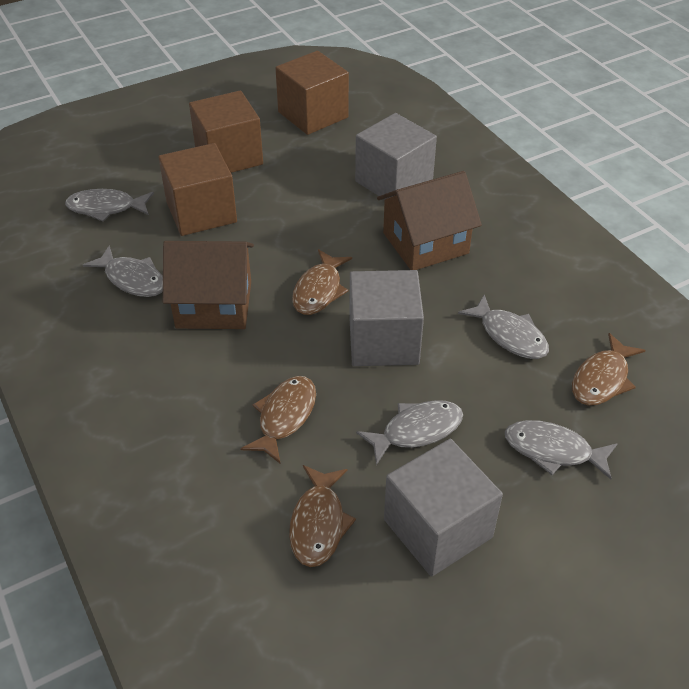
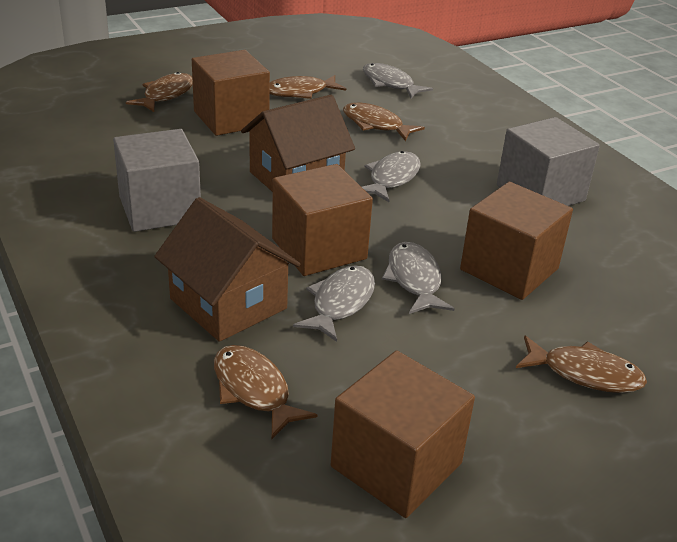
brown cube: 3 -> 4
brown fish: 4 -> 5
grey cube: 3 -> 2
grey fish: 5 -> 4

